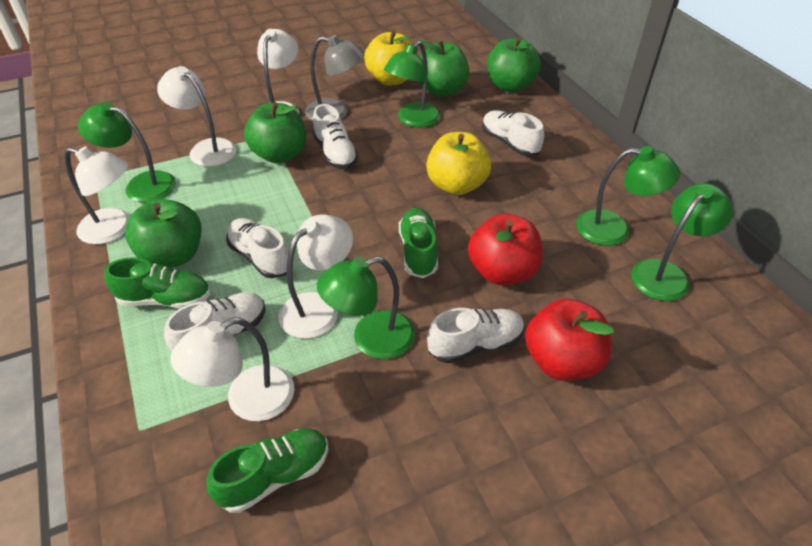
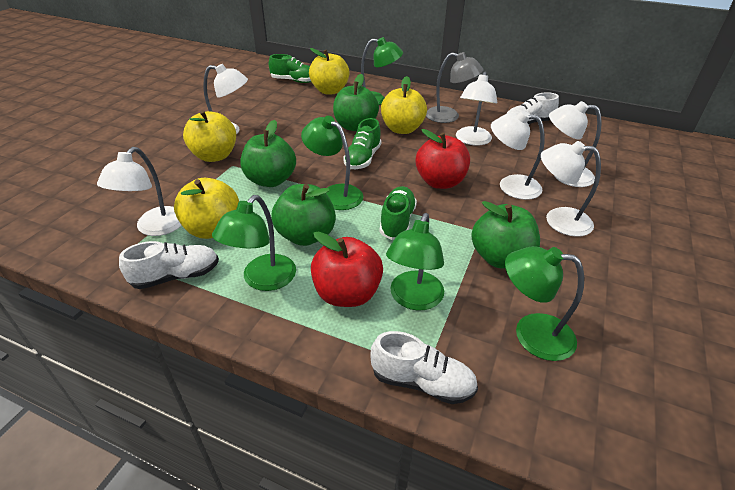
white lamp: 5 -> 6
white shoe: 5 -> 3
yellow apple: 2 -> 4

